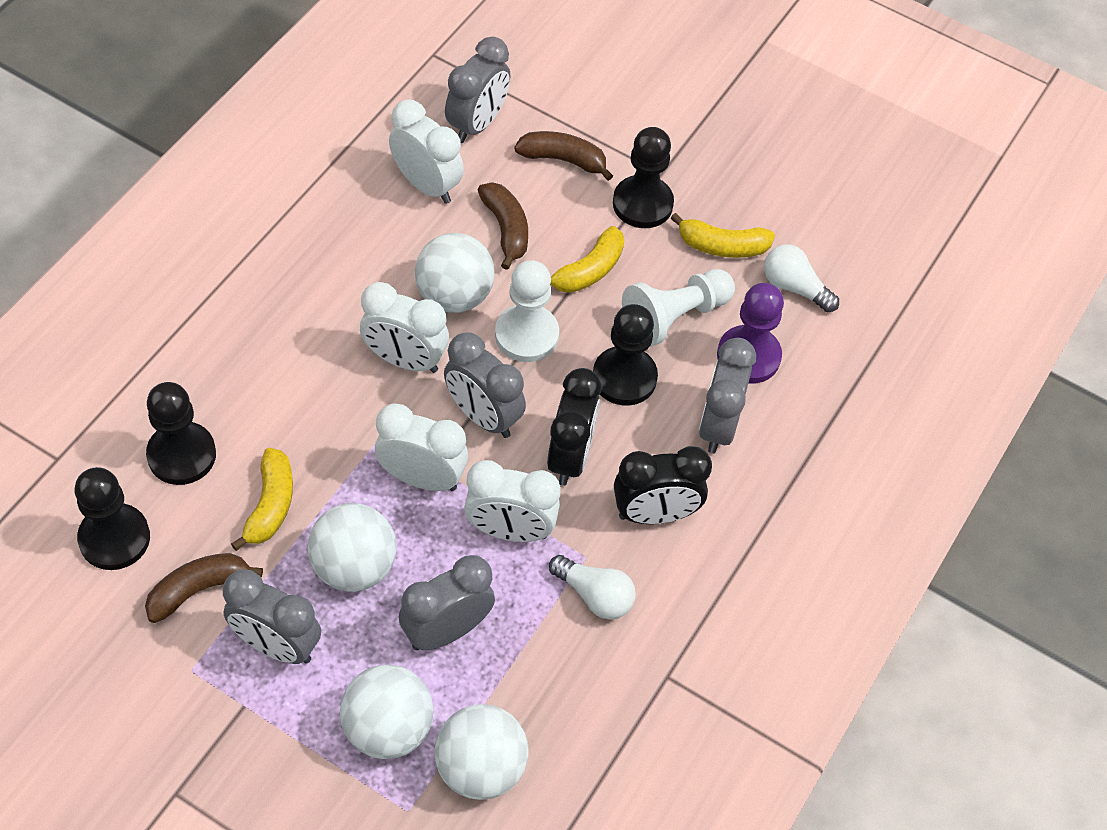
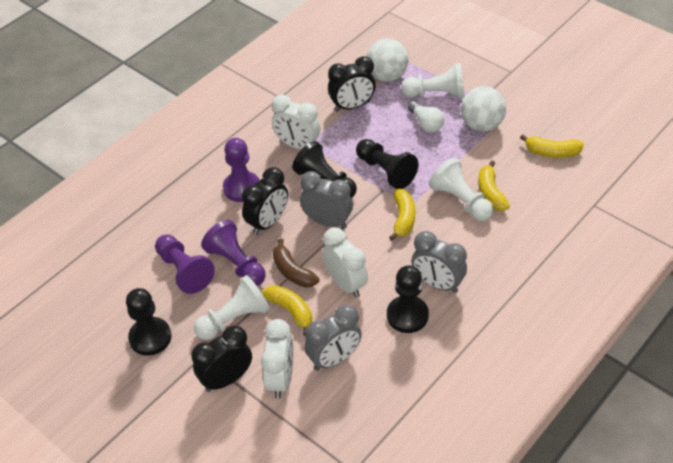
black clock: 2 -> 3
brown banana: 3 -> 1
grey clock: 5 -> 3
purple pawn: 1 -> 3
white ball: 4 -> 2
white clock: 4 -> 3
white light bulb: 2 -> 1
white pawn: 2 -> 3
yellow banana: 3 -> 4

